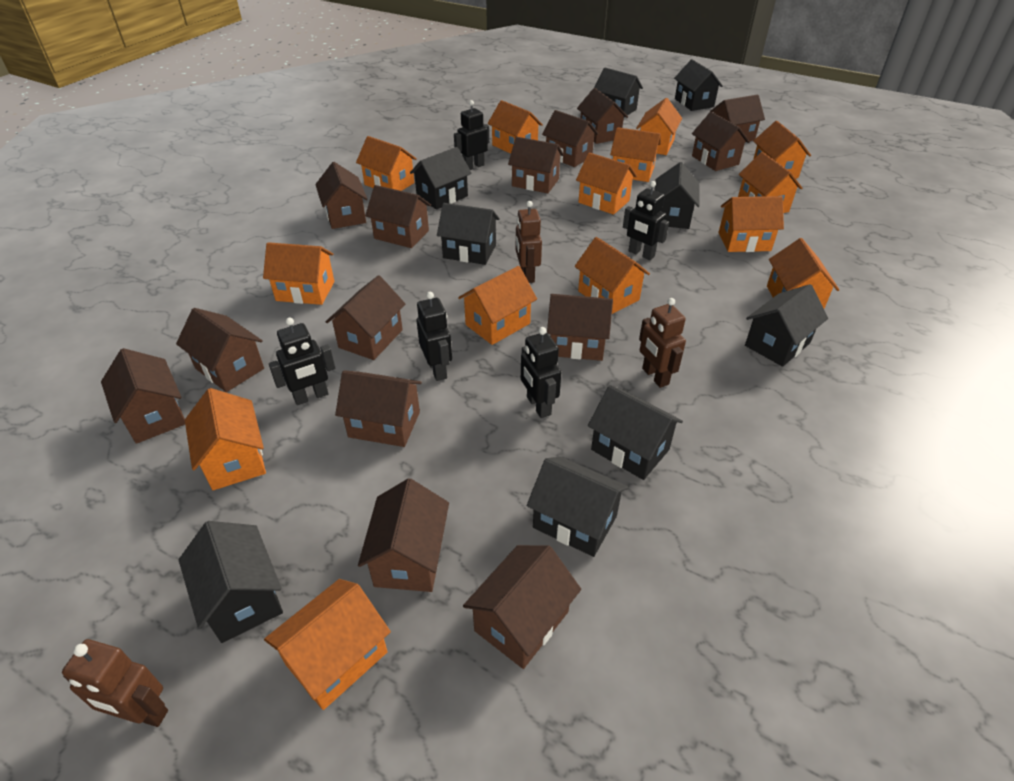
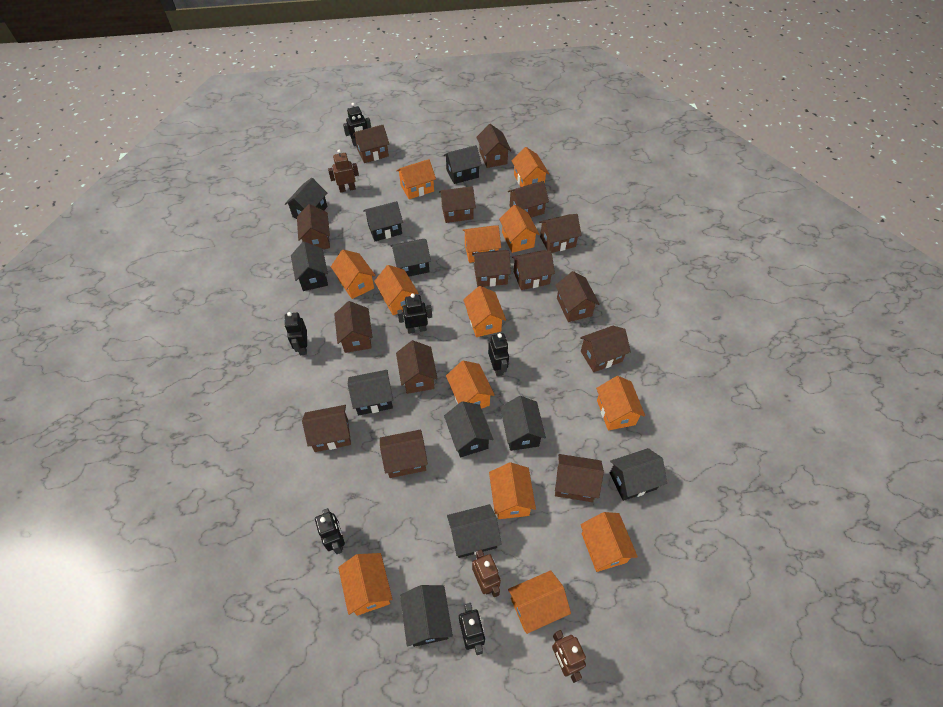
black house: 9 -> 11
black robot: 5 -> 6
brown house: 14 -> 15
orange house: 14 -> 13

